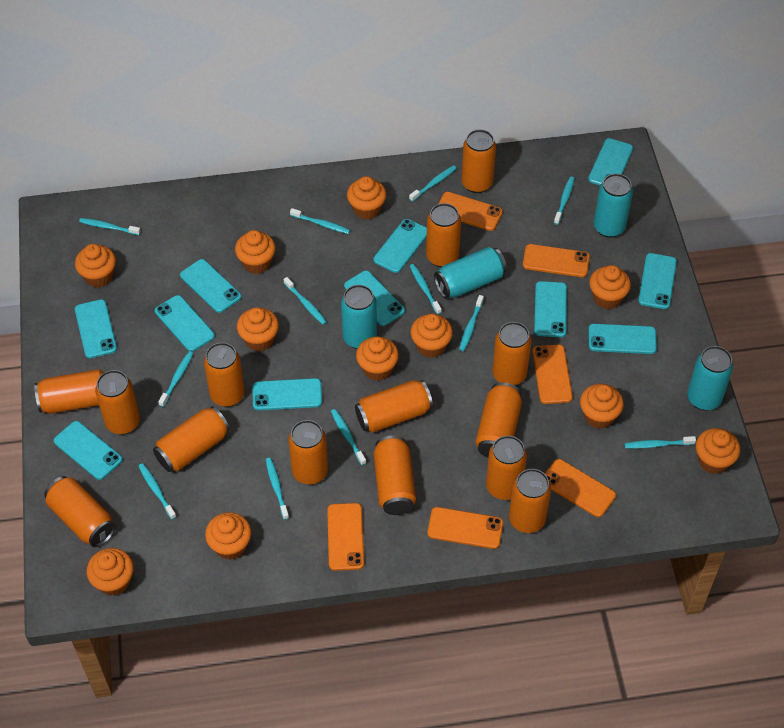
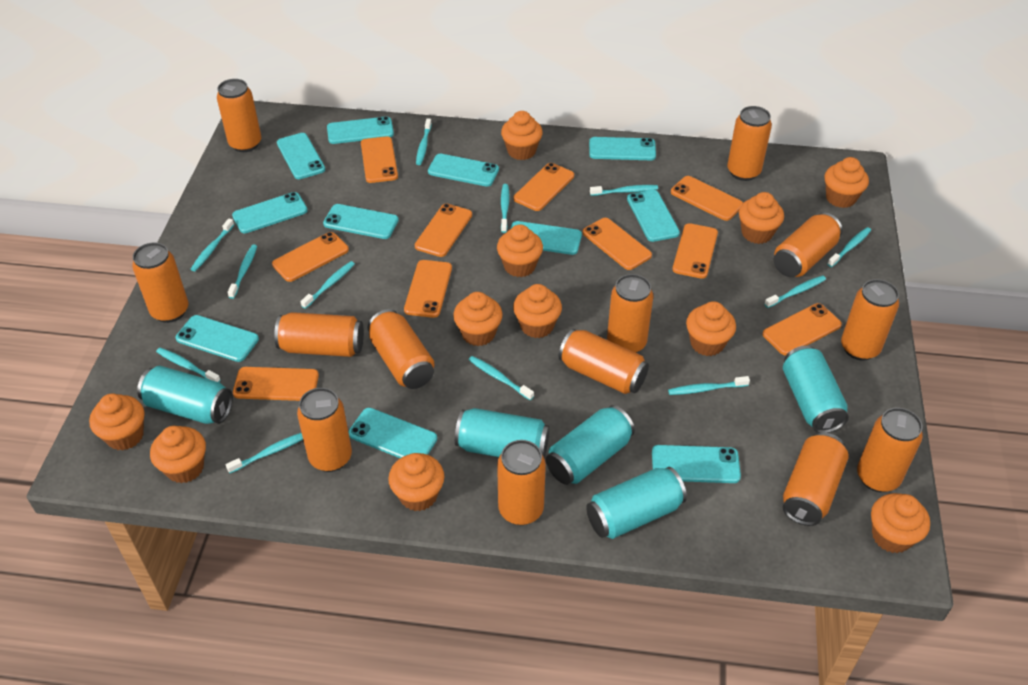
orange can: 14 -> 13
orange phone: 6 -> 10
turquoise can: 4 -> 5

